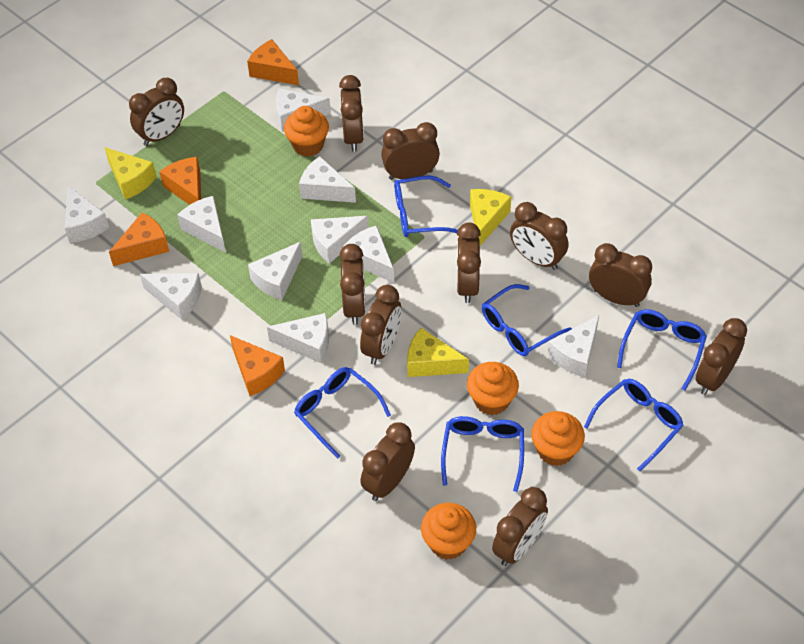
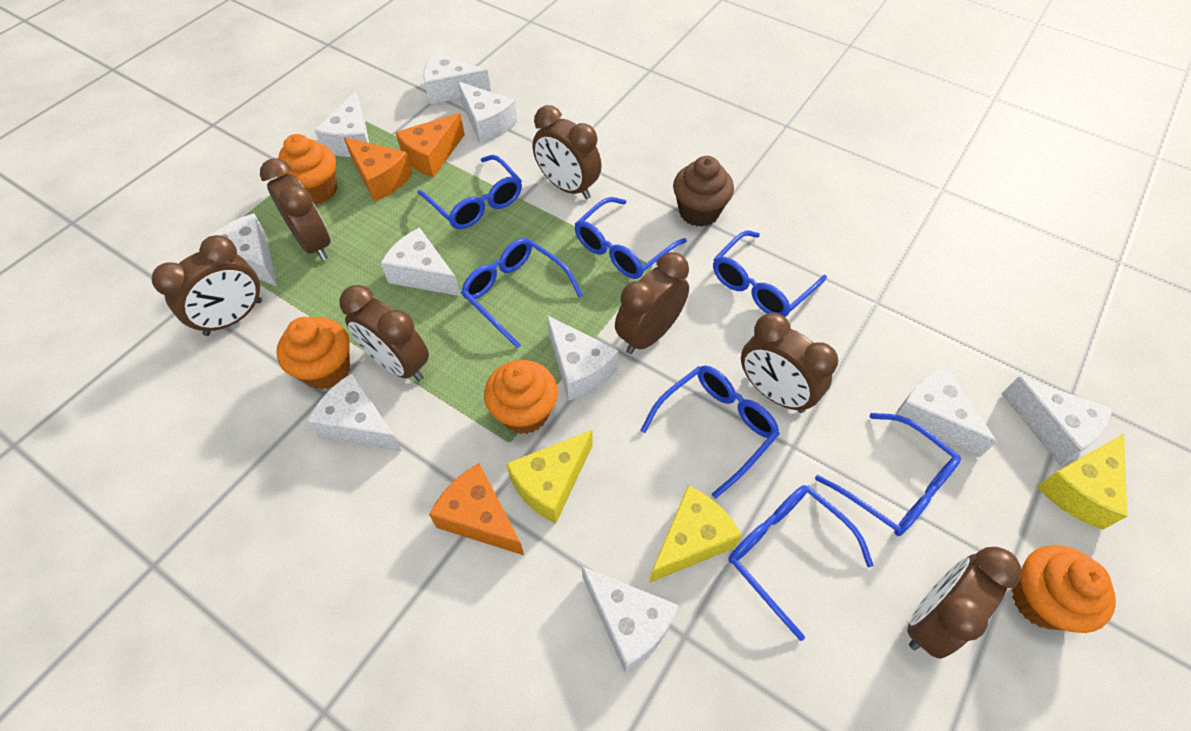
blue glasses: 6 -> 7
brown clock: 11 -> 7
brown cupcake: 0 -> 1
orange cheese: 4 -> 3

